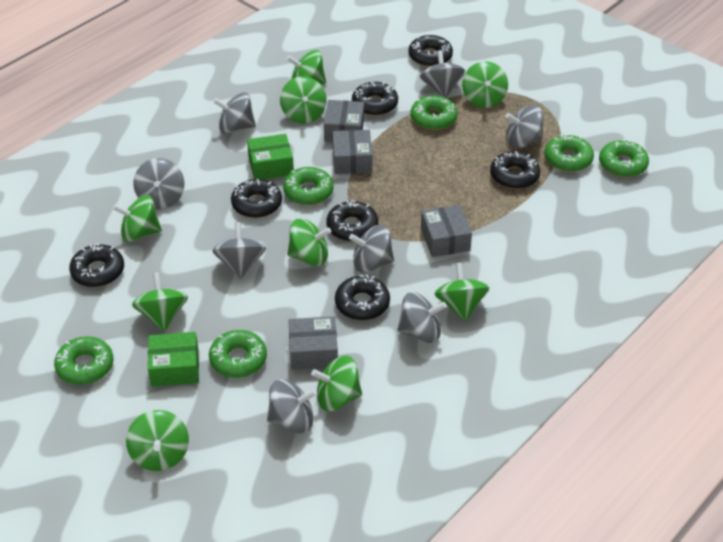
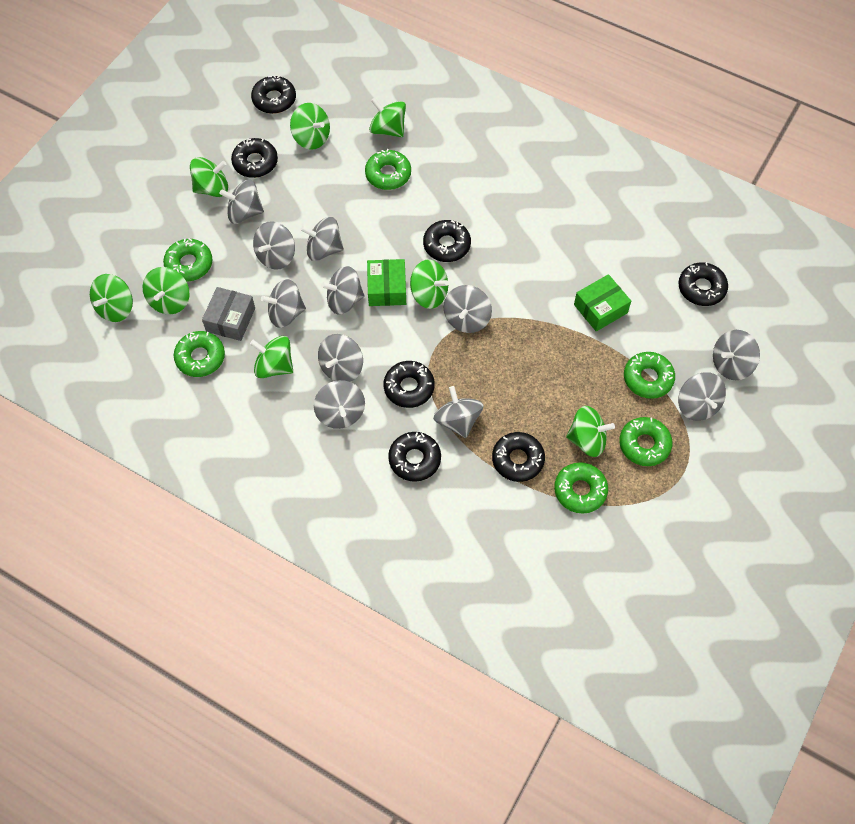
green spinning top: 9 -> 8
grey box: 4 -> 1
grey spinning top: 8 -> 11

